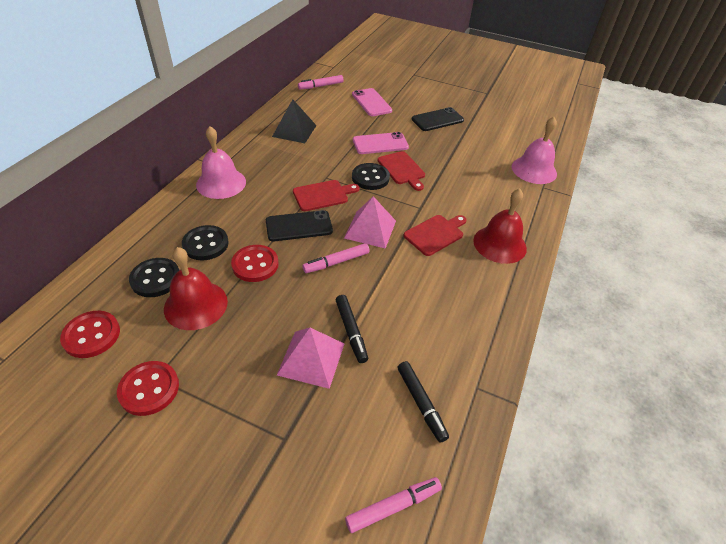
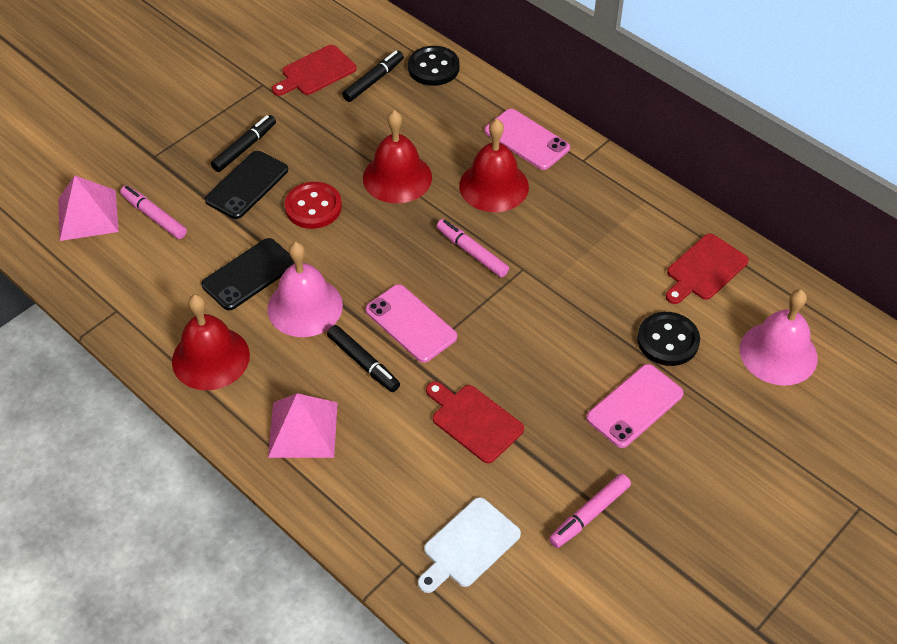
black button: 3 -> 2
black marker: 2 -> 3
black pyramid: 1 -> 0
pink phone: 2 -> 3
red bell: 2 -> 3
red button: 3 -> 1
white cutting board: 0 -> 1

